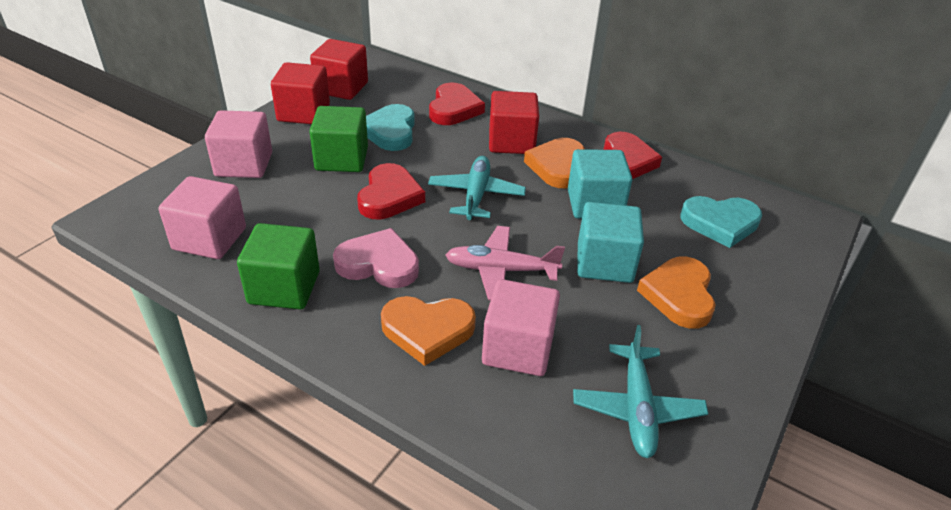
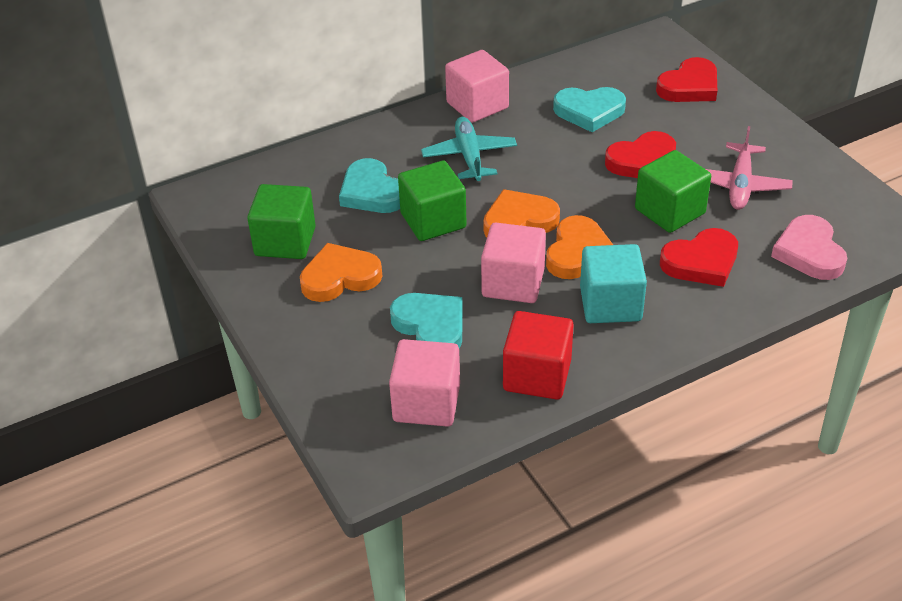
green cube: 2 -> 3
red cube: 3 -> 1
turquoise cube: 2 -> 1
turquoise heart: 2 -> 3
turquoise plane: 2 -> 1

